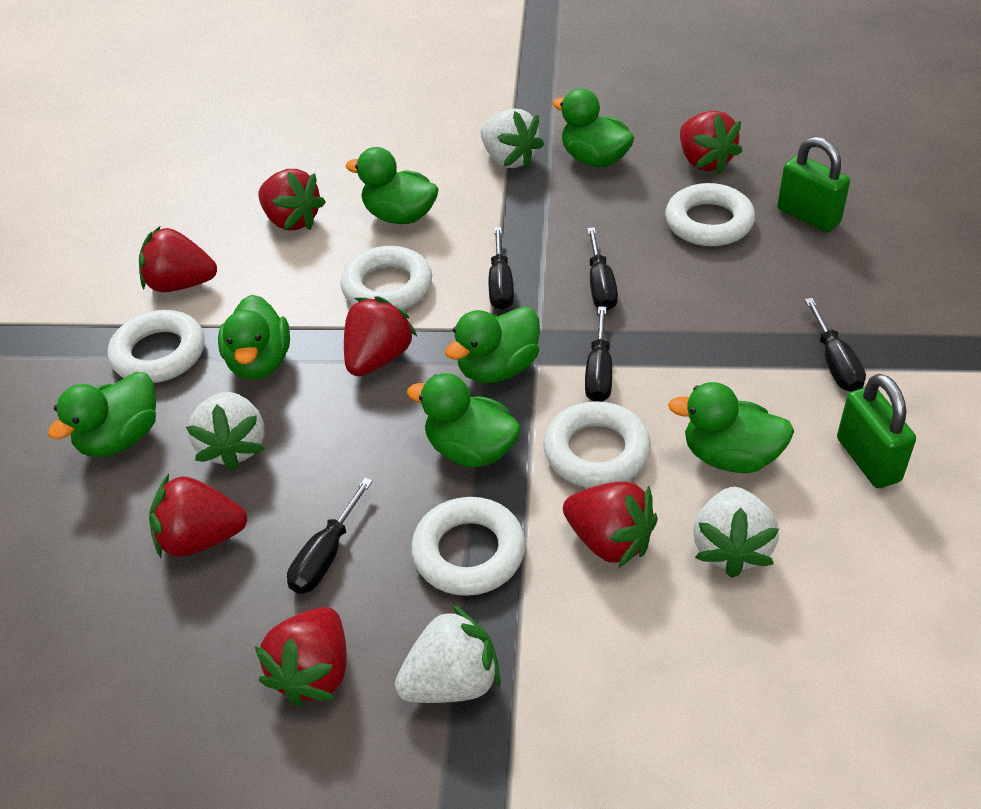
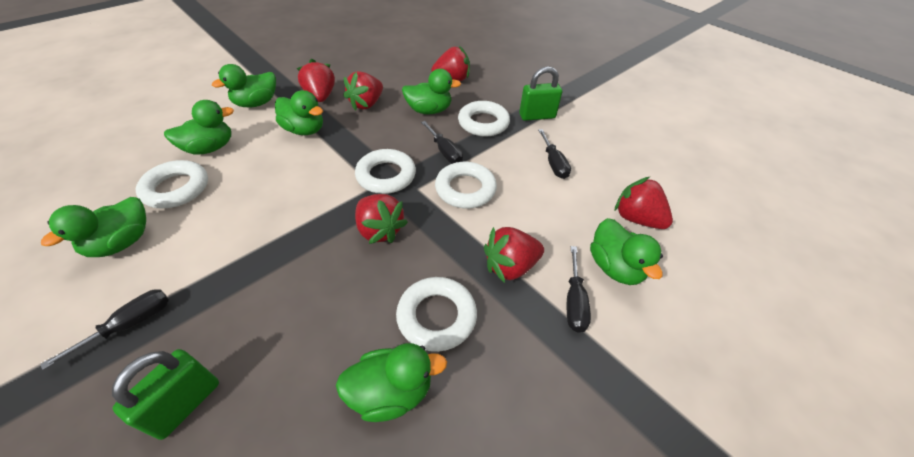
black screwdriver: 5 -> 4
red strawberry: 7 -> 6
white strawberry: 4 -> 0

